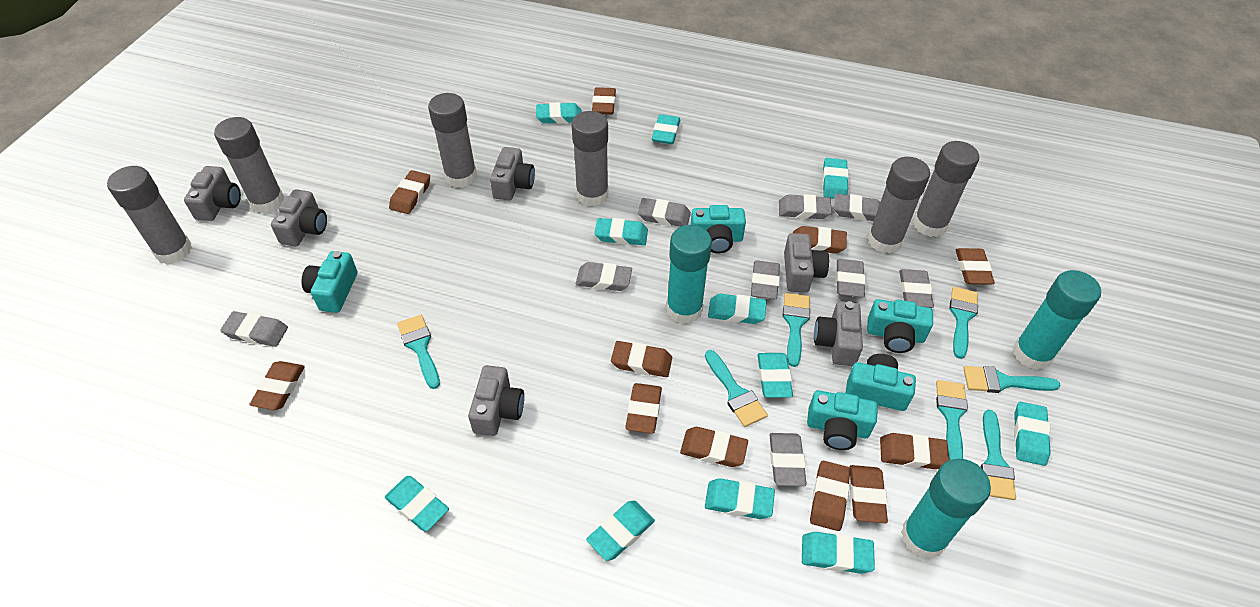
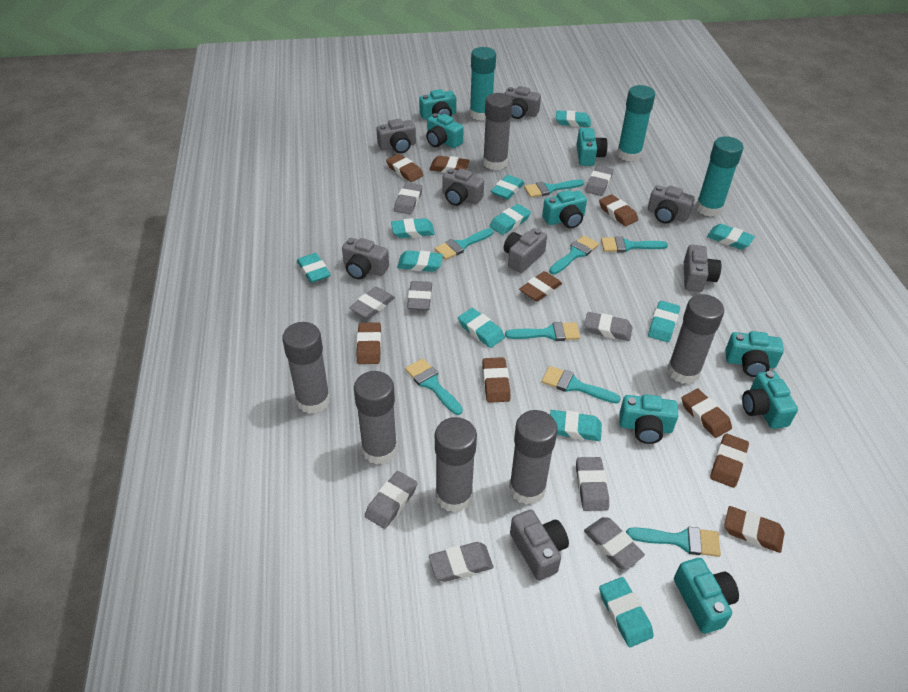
brown eraser: 11 -> 9
grey camera: 6 -> 8
turquoise brush: 7 -> 8
turquoise camera: 5 -> 8

